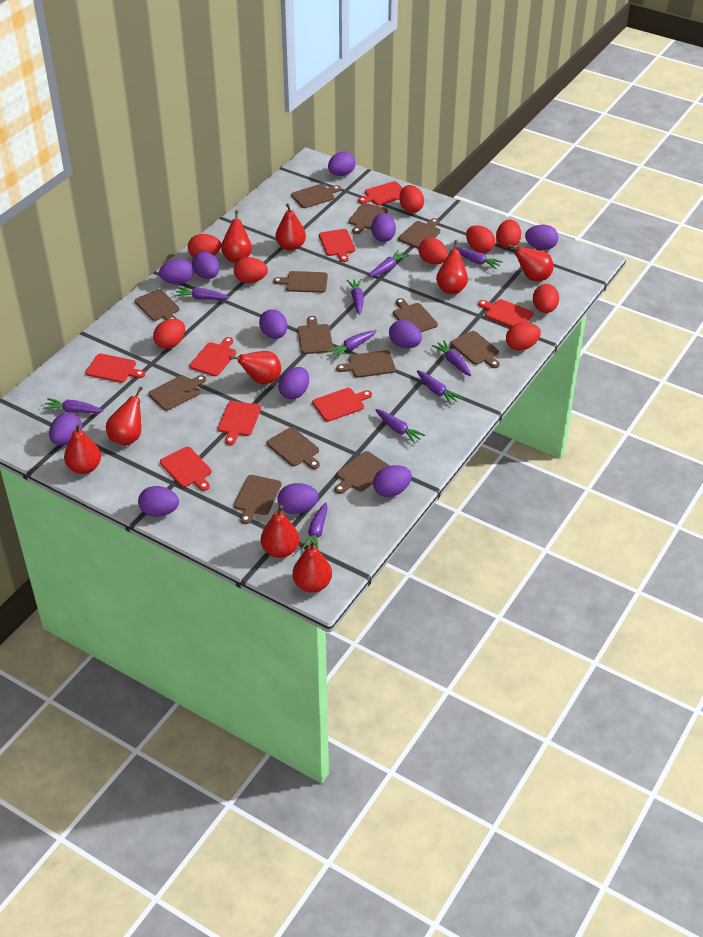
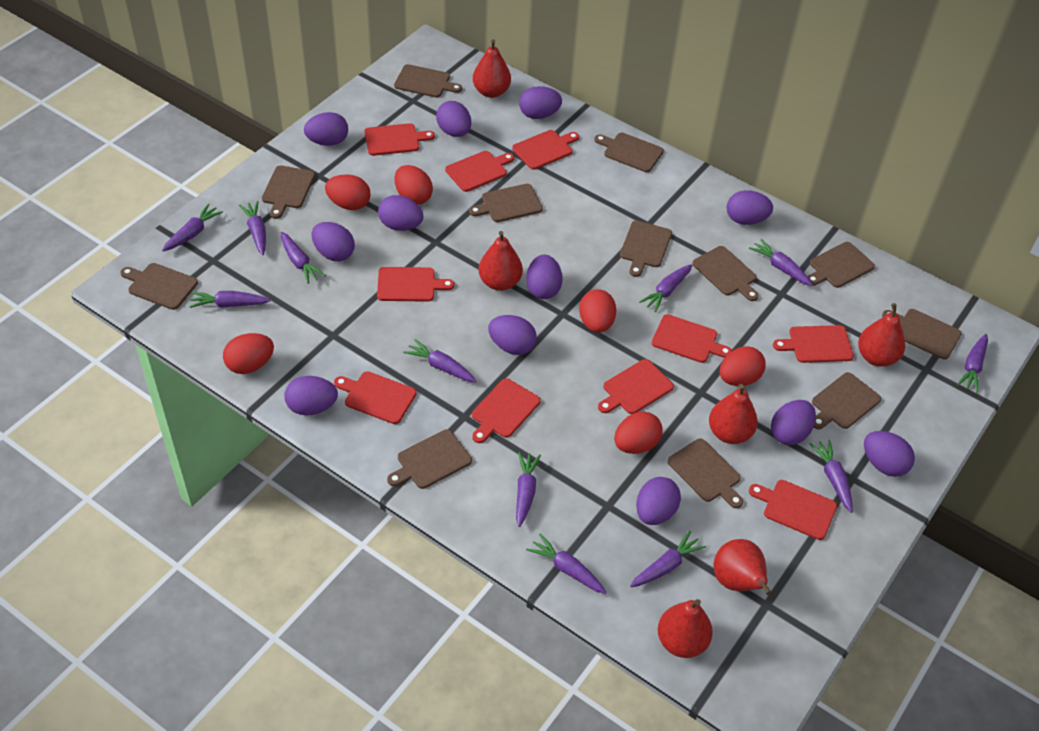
brown cutting board: 13 -> 12
purple carrot: 10 -> 12
red cutting board: 8 -> 10
red egg: 9 -> 6
red pear: 9 -> 6

